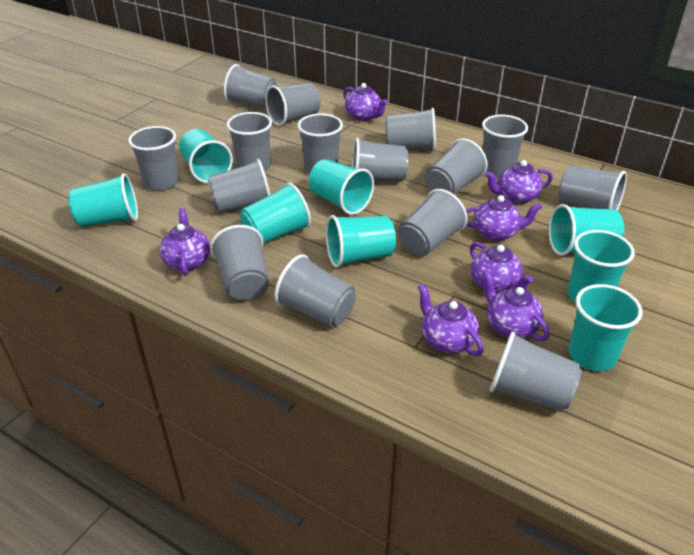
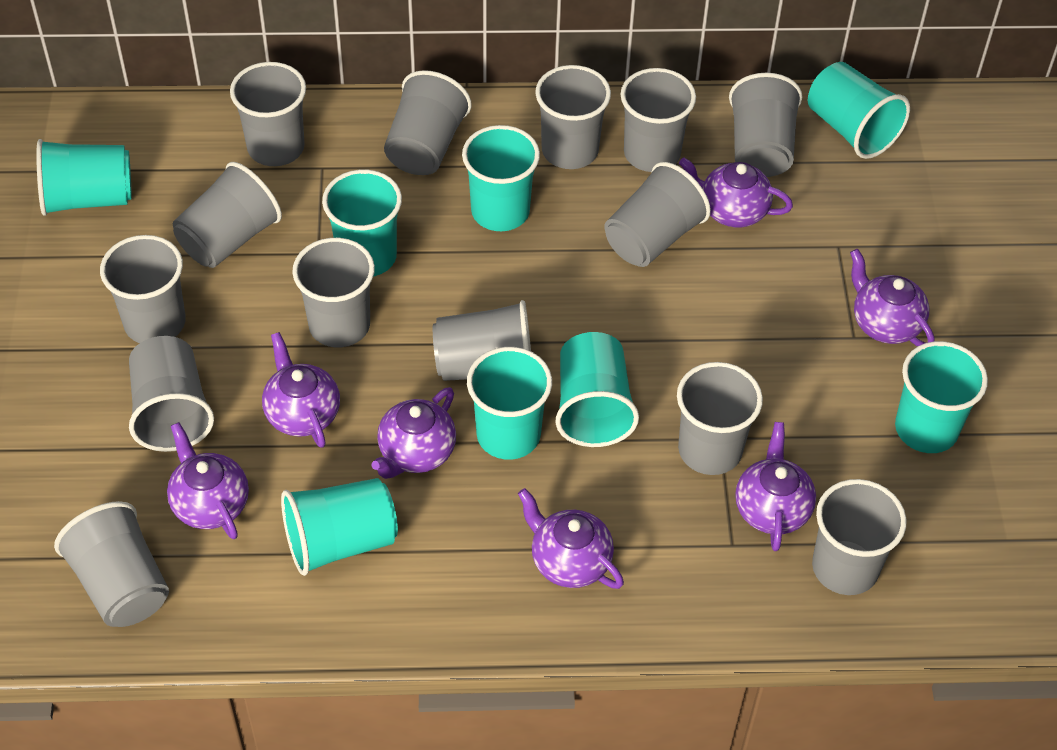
grey cup: 15 -> 14

